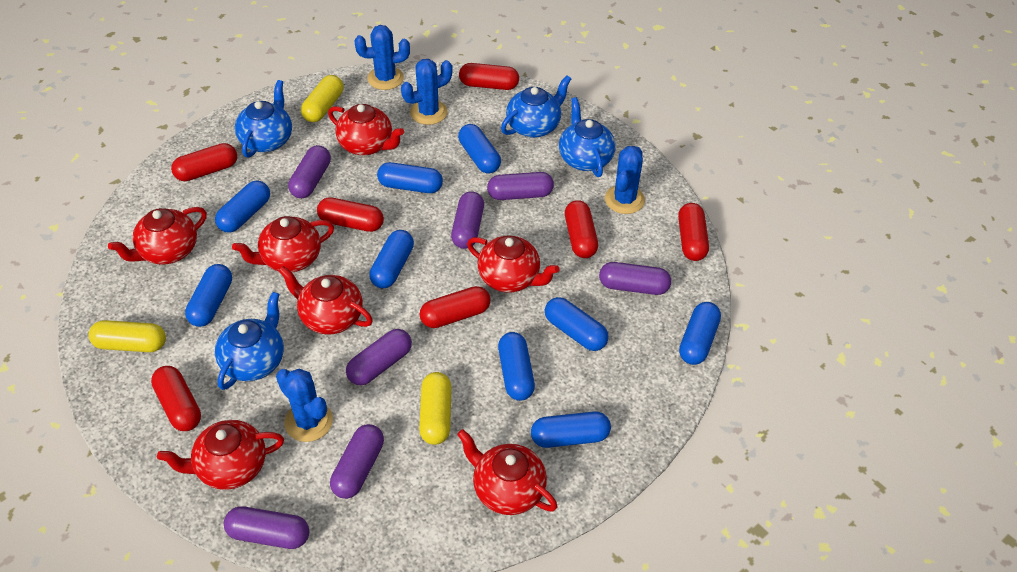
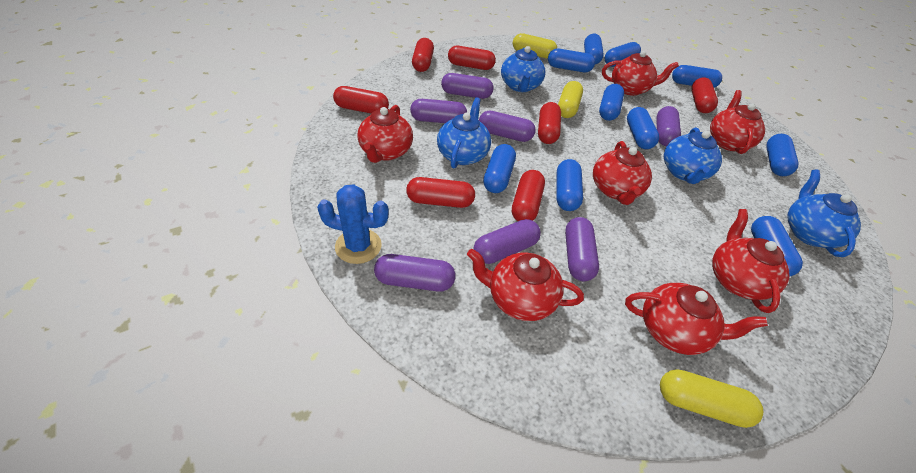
blue cactus: 4 -> 1
blue capsule: 9 -> 10

